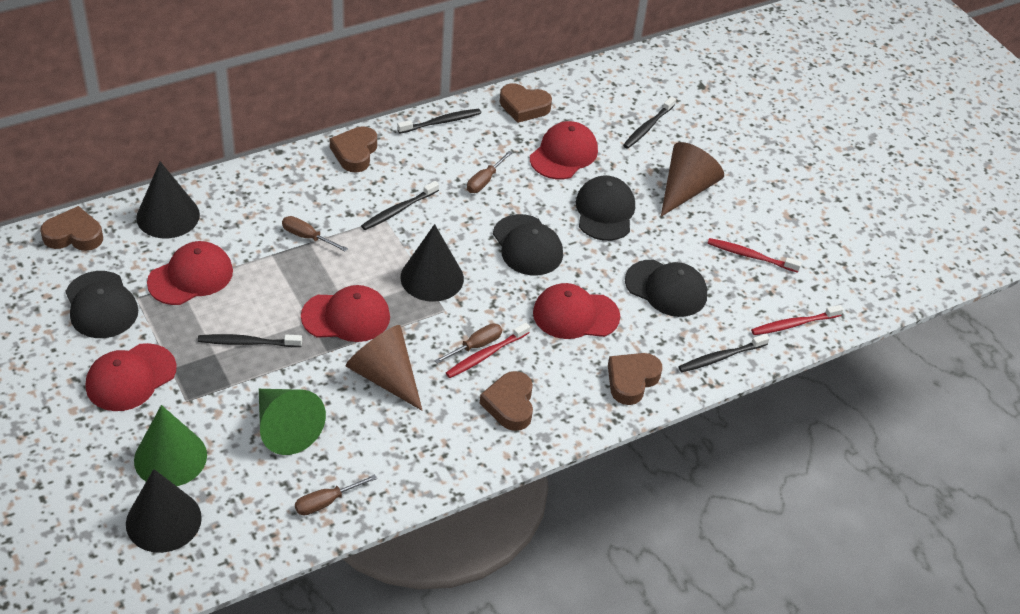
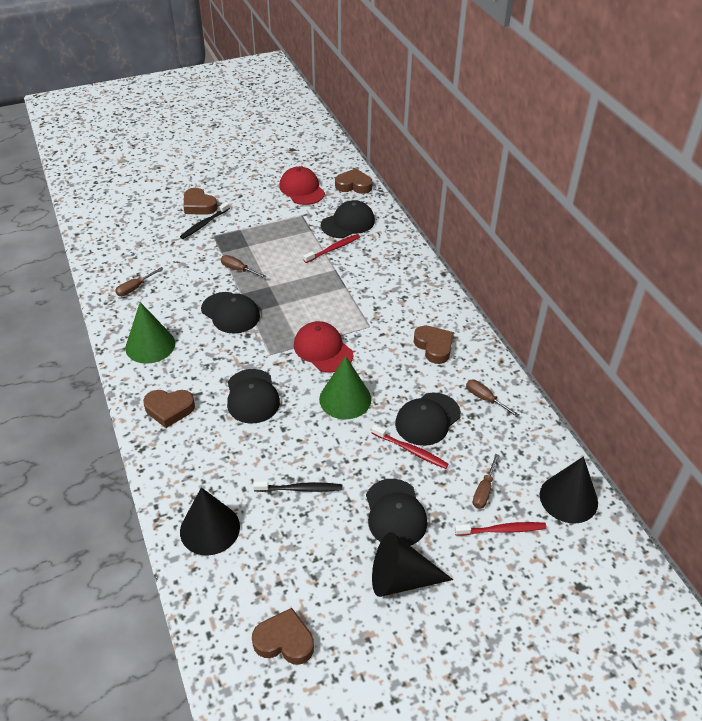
black cap: 4 -> 5
black toothbrush: 5 -> 2
brown cone: 2 -> 0
red cap: 5 -> 2

